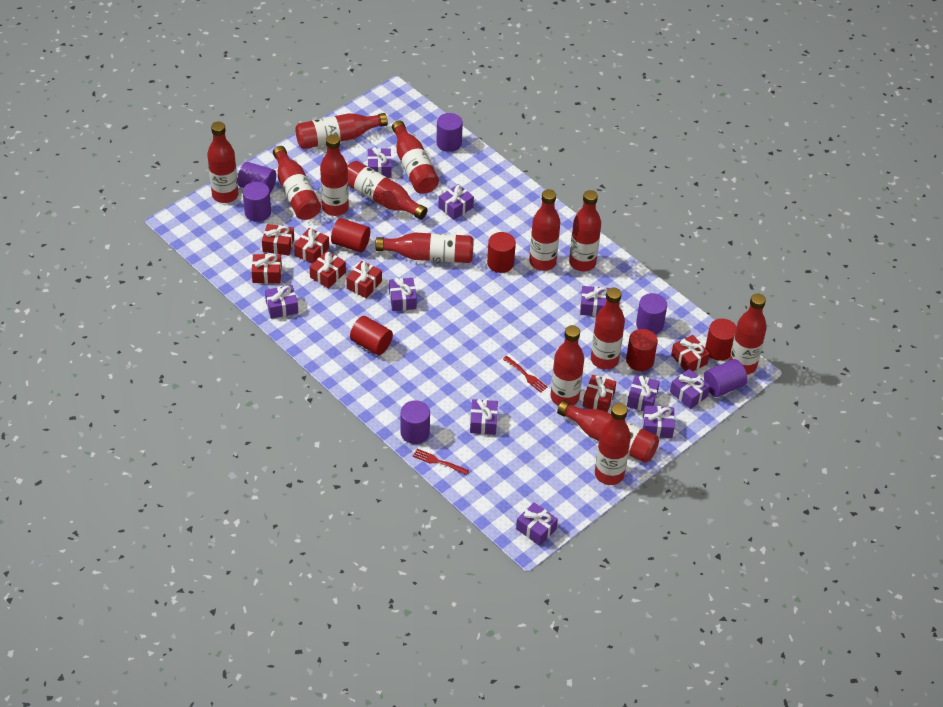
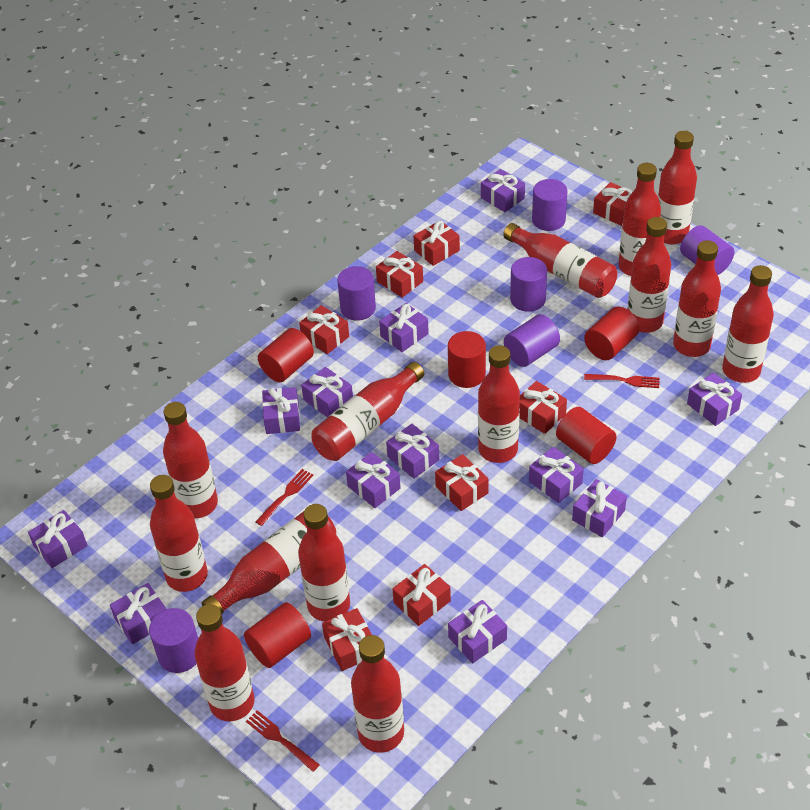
purple gift: 10 -> 12
red fork: 2 -> 3
red gift: 7 -> 8

